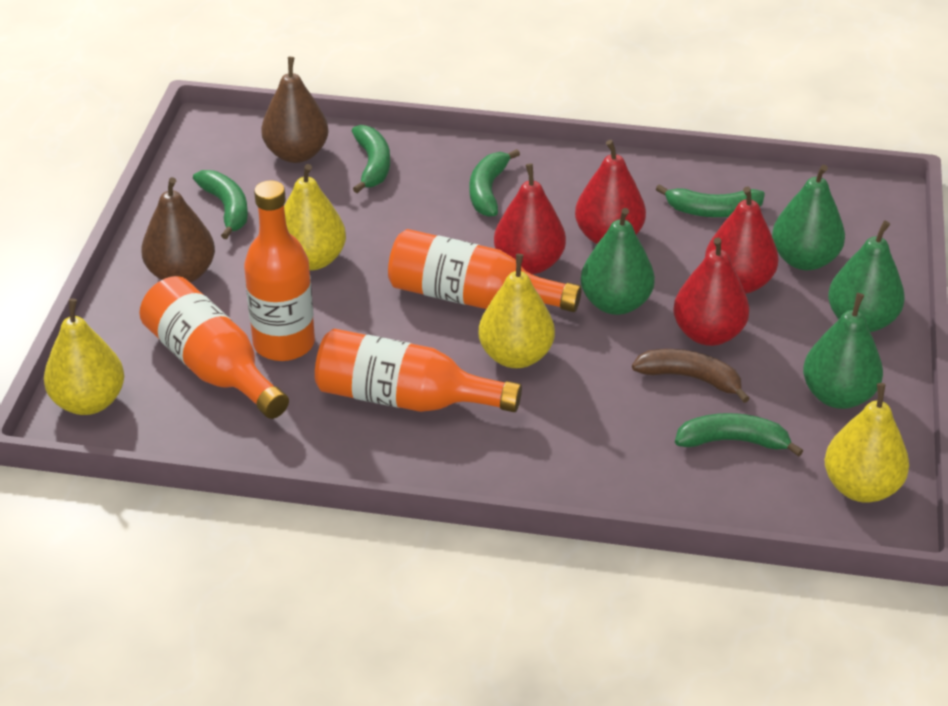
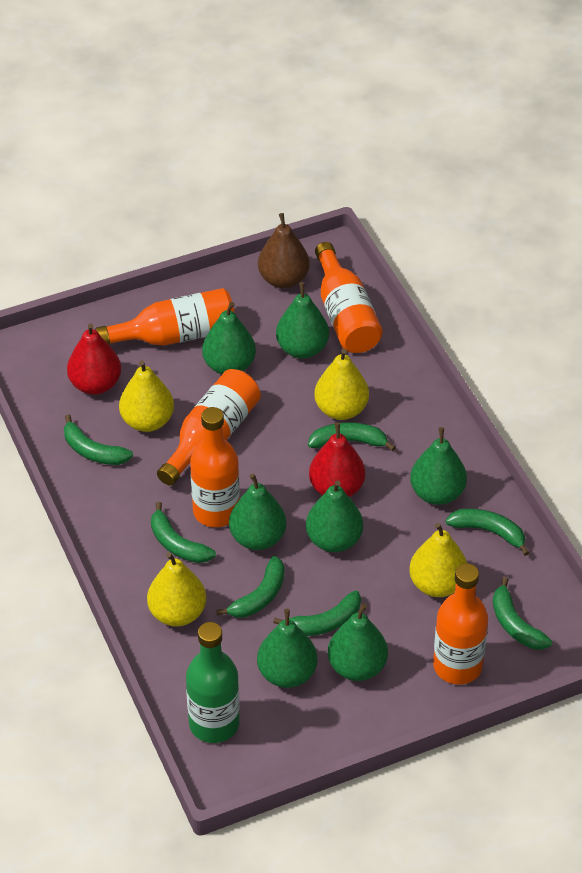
brown banana: 1 -> 0
brown pear: 2 -> 1
green banana: 5 -> 7
green bottle: 0 -> 1
green pear: 4 -> 7
orange bottle: 4 -> 5
red pear: 4 -> 2

